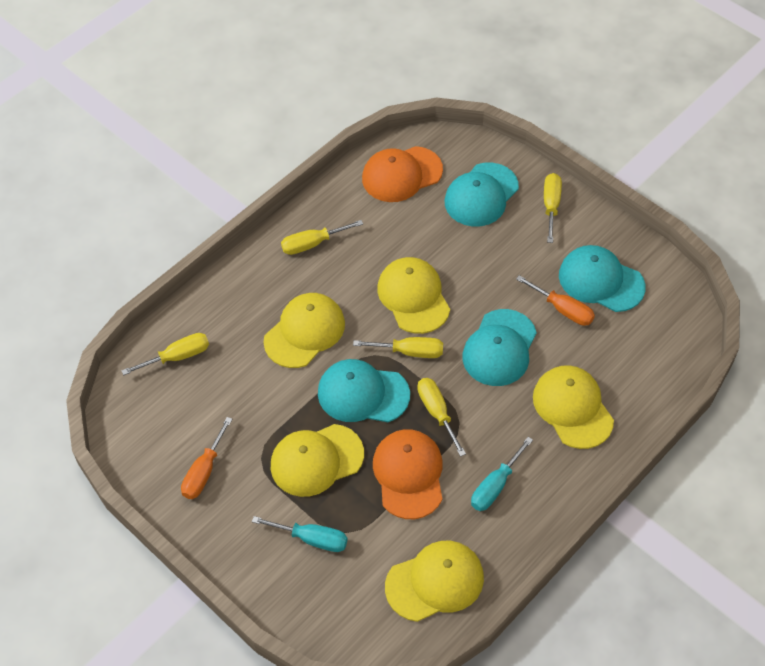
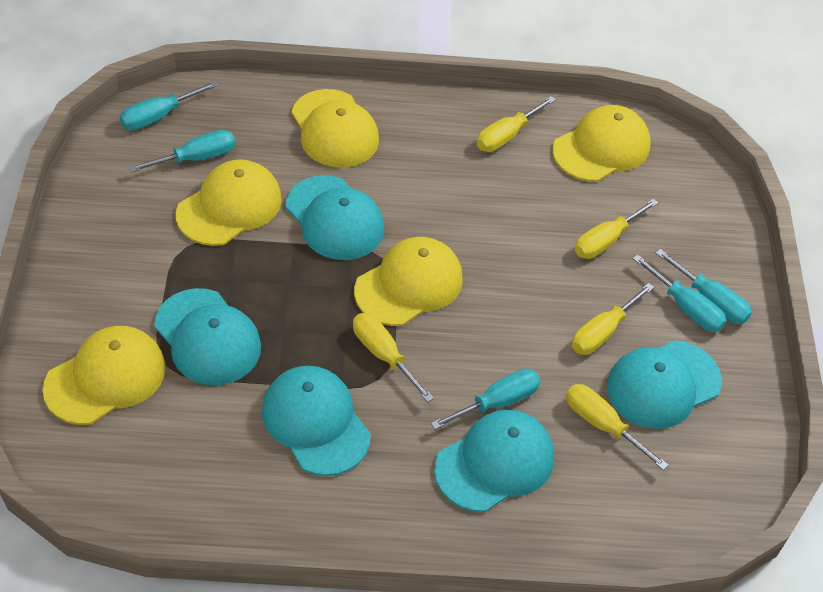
orange cap: 2 -> 0
orange screwdriver: 2 -> 0
turquoise cap: 4 -> 5
turquoise screwdriver: 2 -> 5

